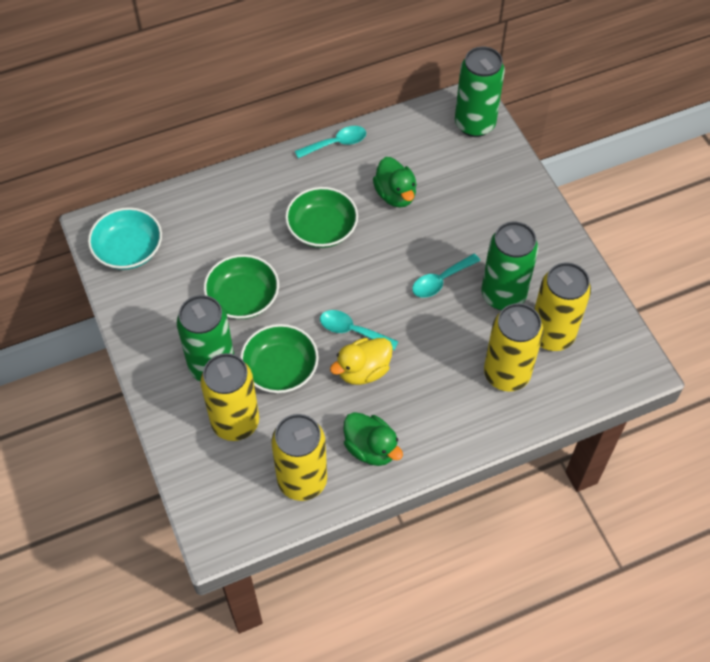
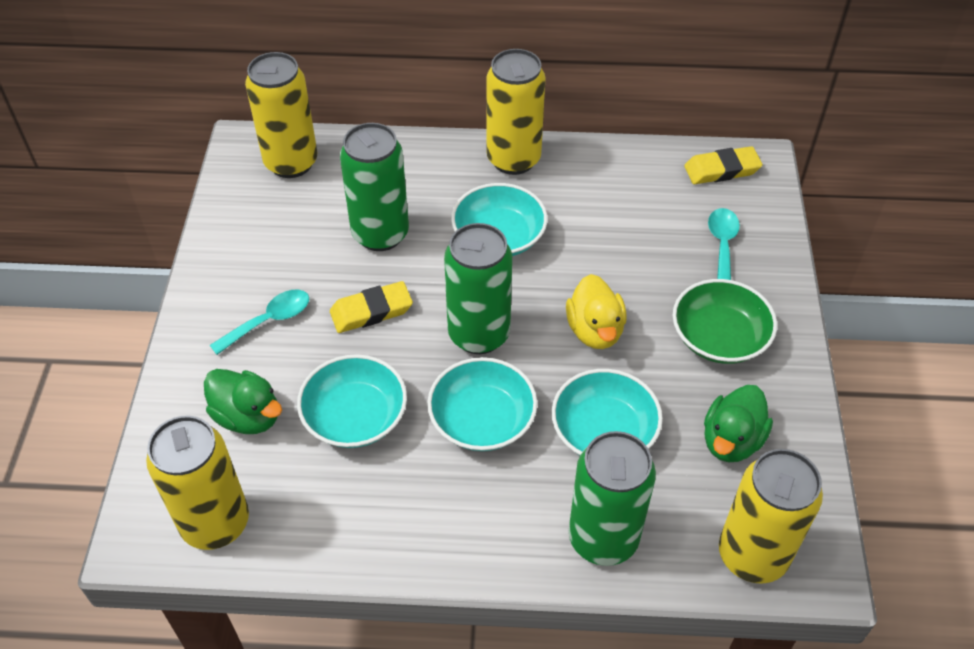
green bowl: 3 -> 1
turquoise bowl: 1 -> 4
turquoise spoon: 3 -> 2
yellow eraser: 0 -> 2

